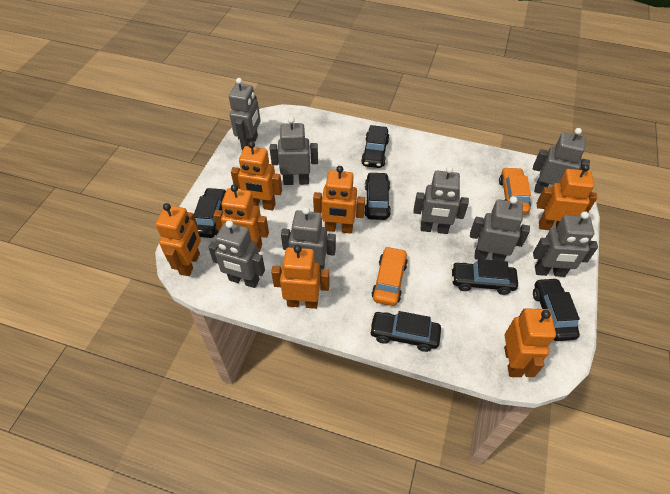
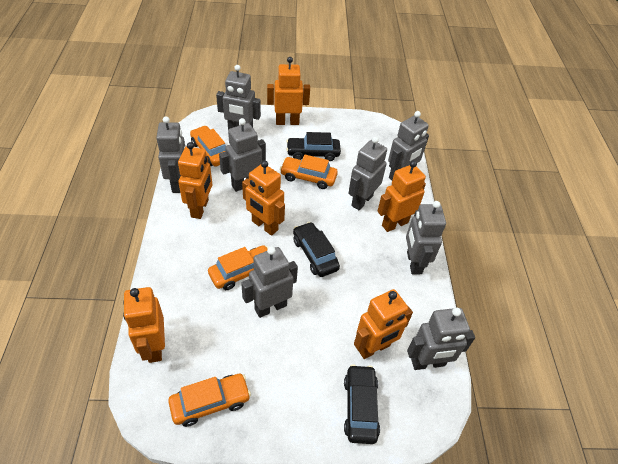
black car: 6 -> 3
orange car: 2 -> 4
orange robot: 7 -> 6

